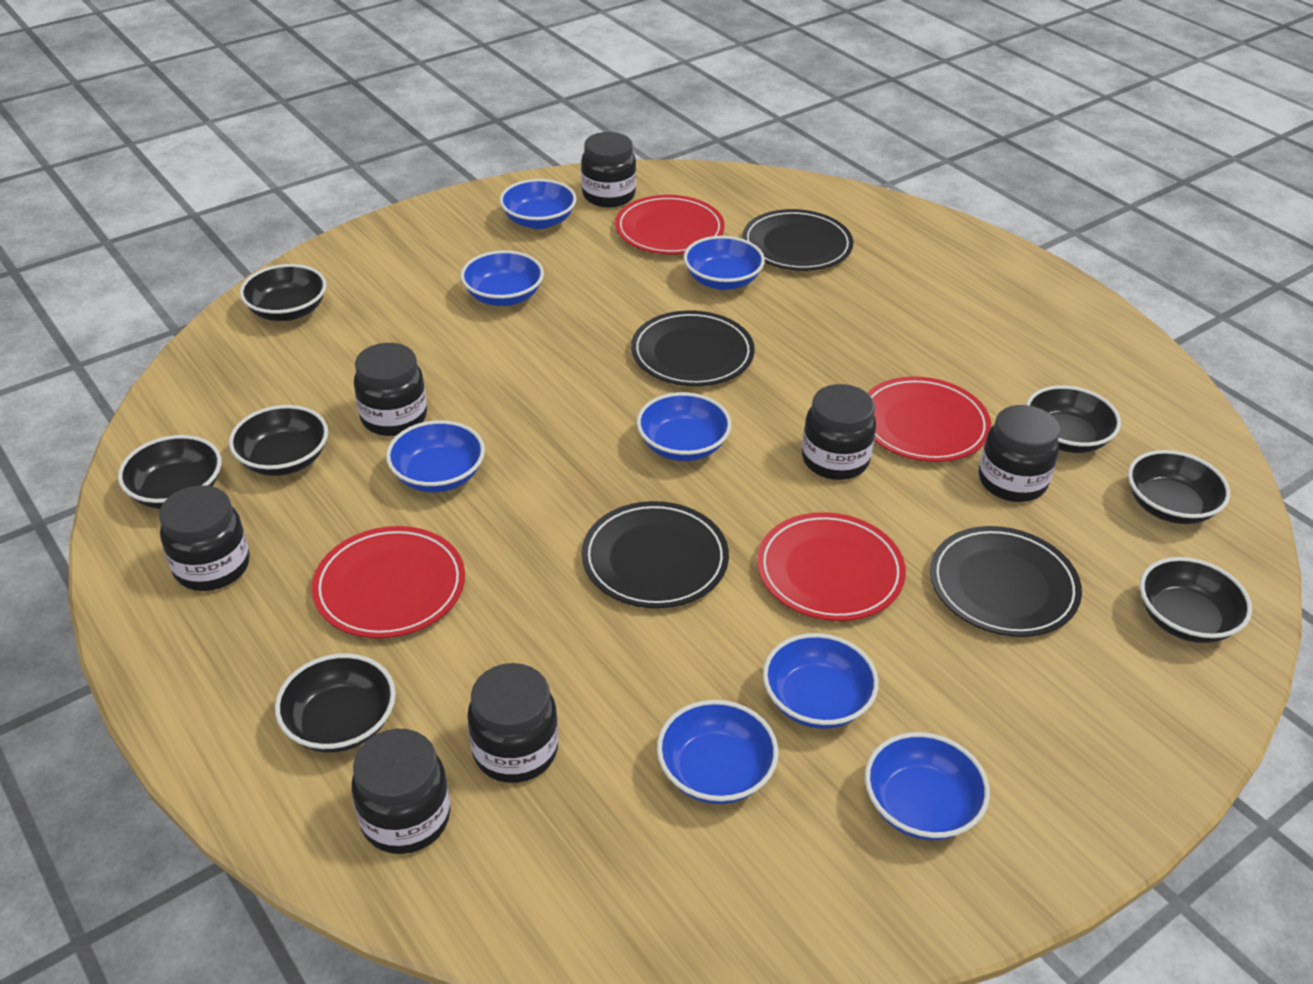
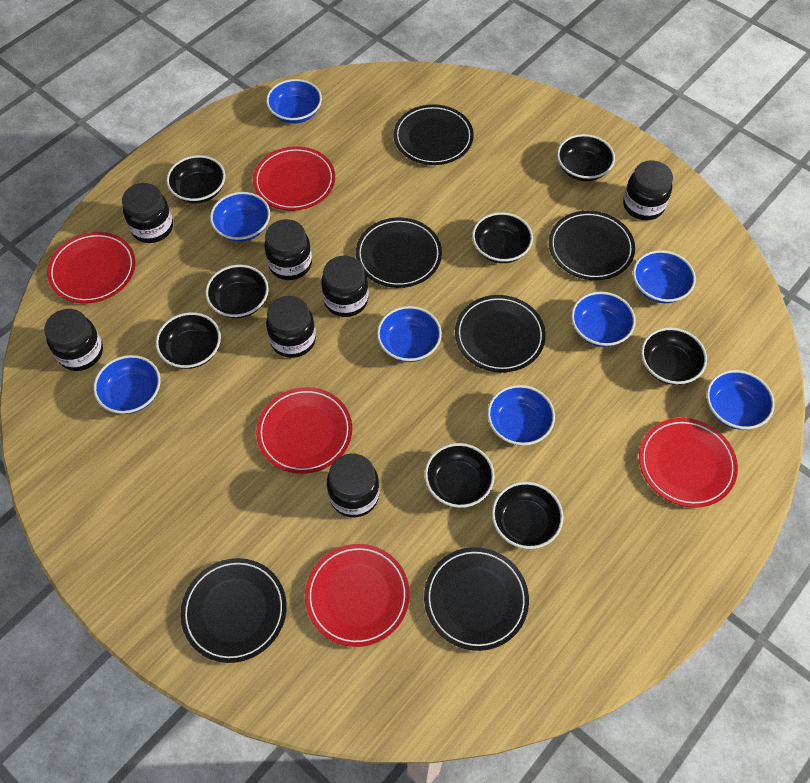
black bowl: 7 -> 8
black plate: 4 -> 6
red plate: 4 -> 5

